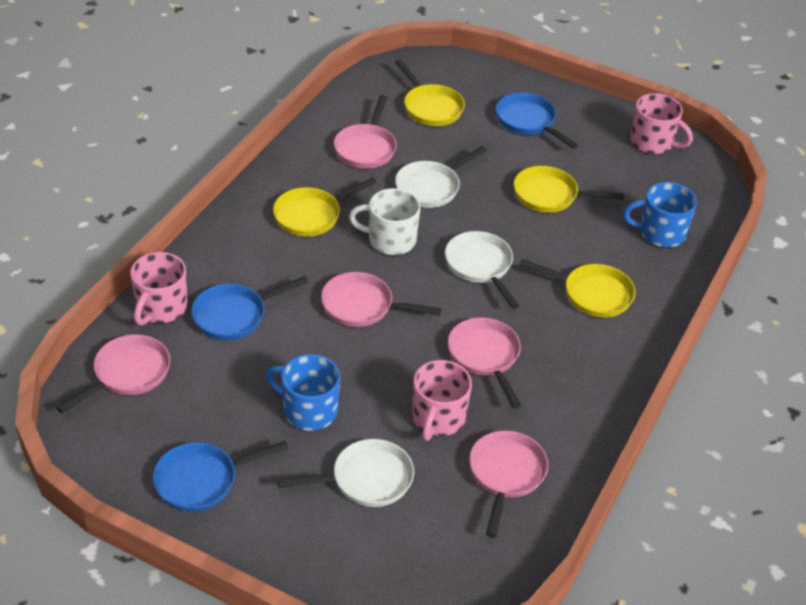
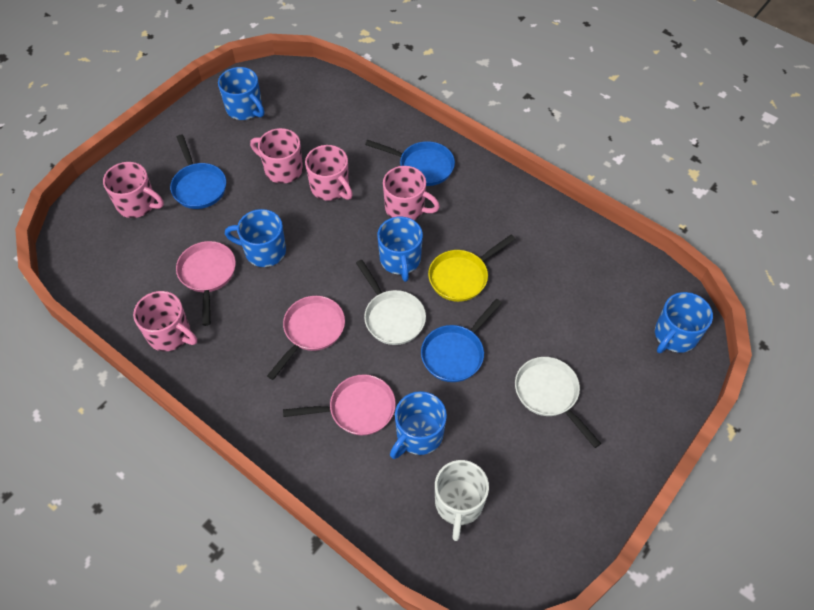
blue mug: 2 -> 5
pink mug: 3 -> 5
pink pan: 5 -> 3
white pan: 3 -> 2
yellow pan: 4 -> 1

